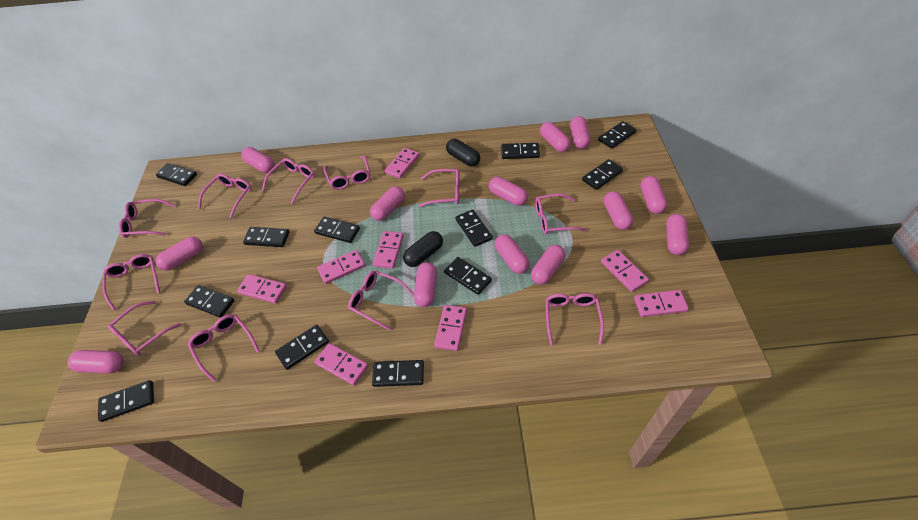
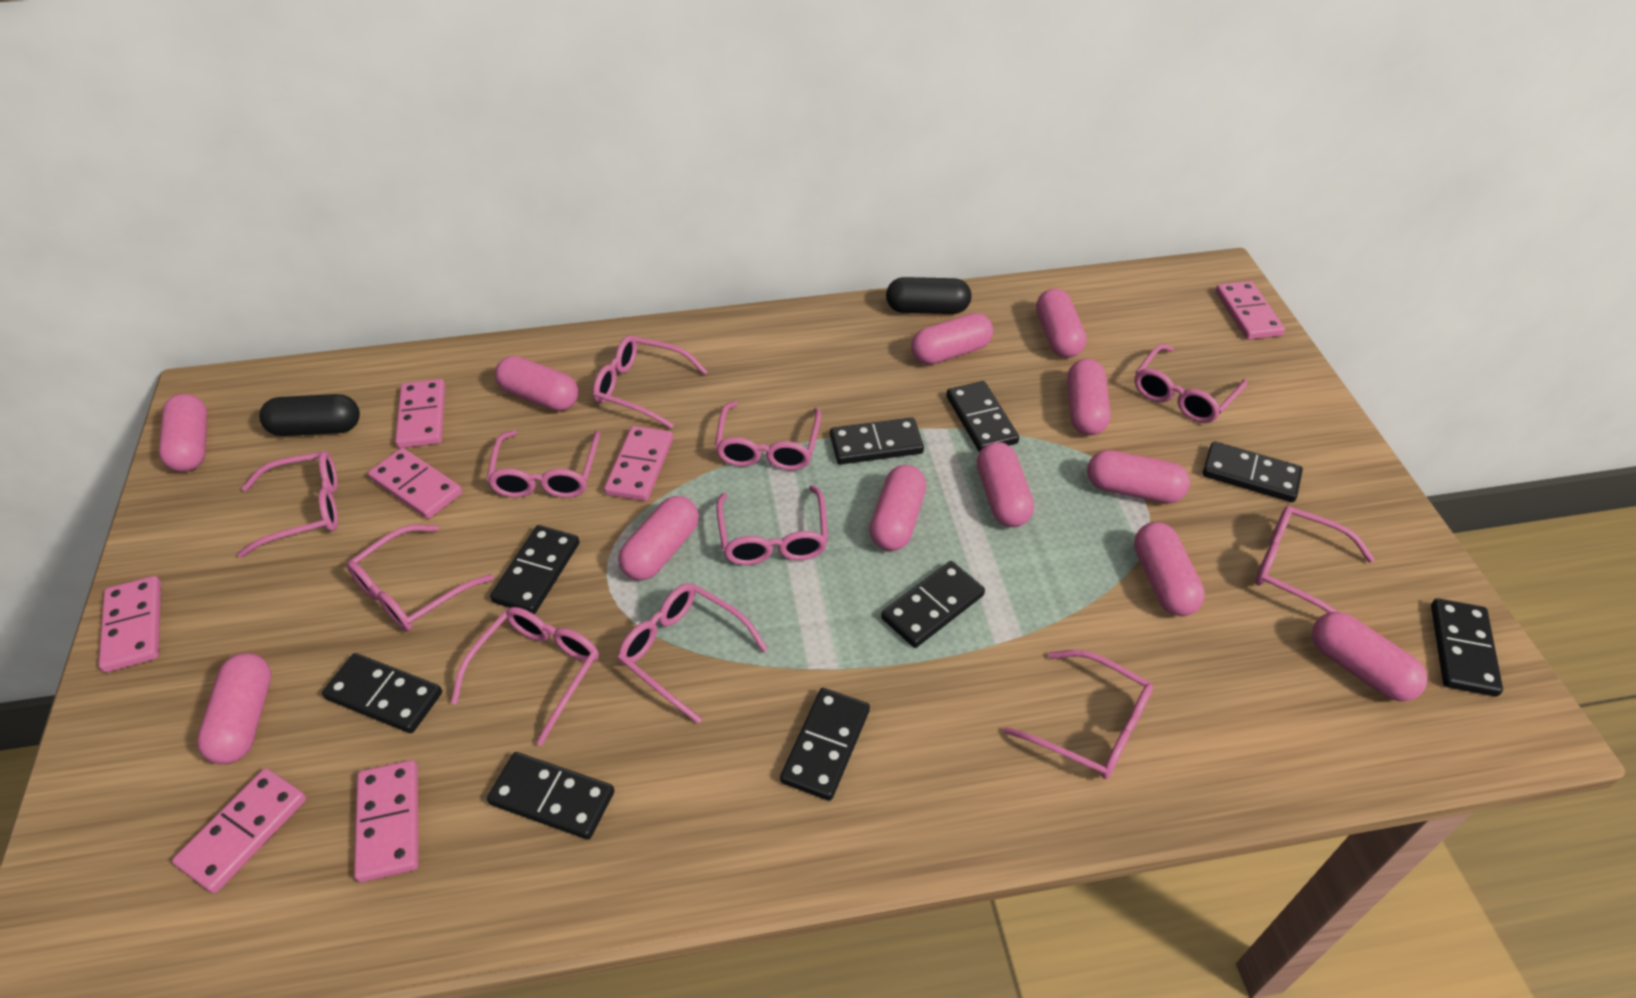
black domino: 12 -> 9
pink capsule: 13 -> 12
pink domino: 8 -> 7

